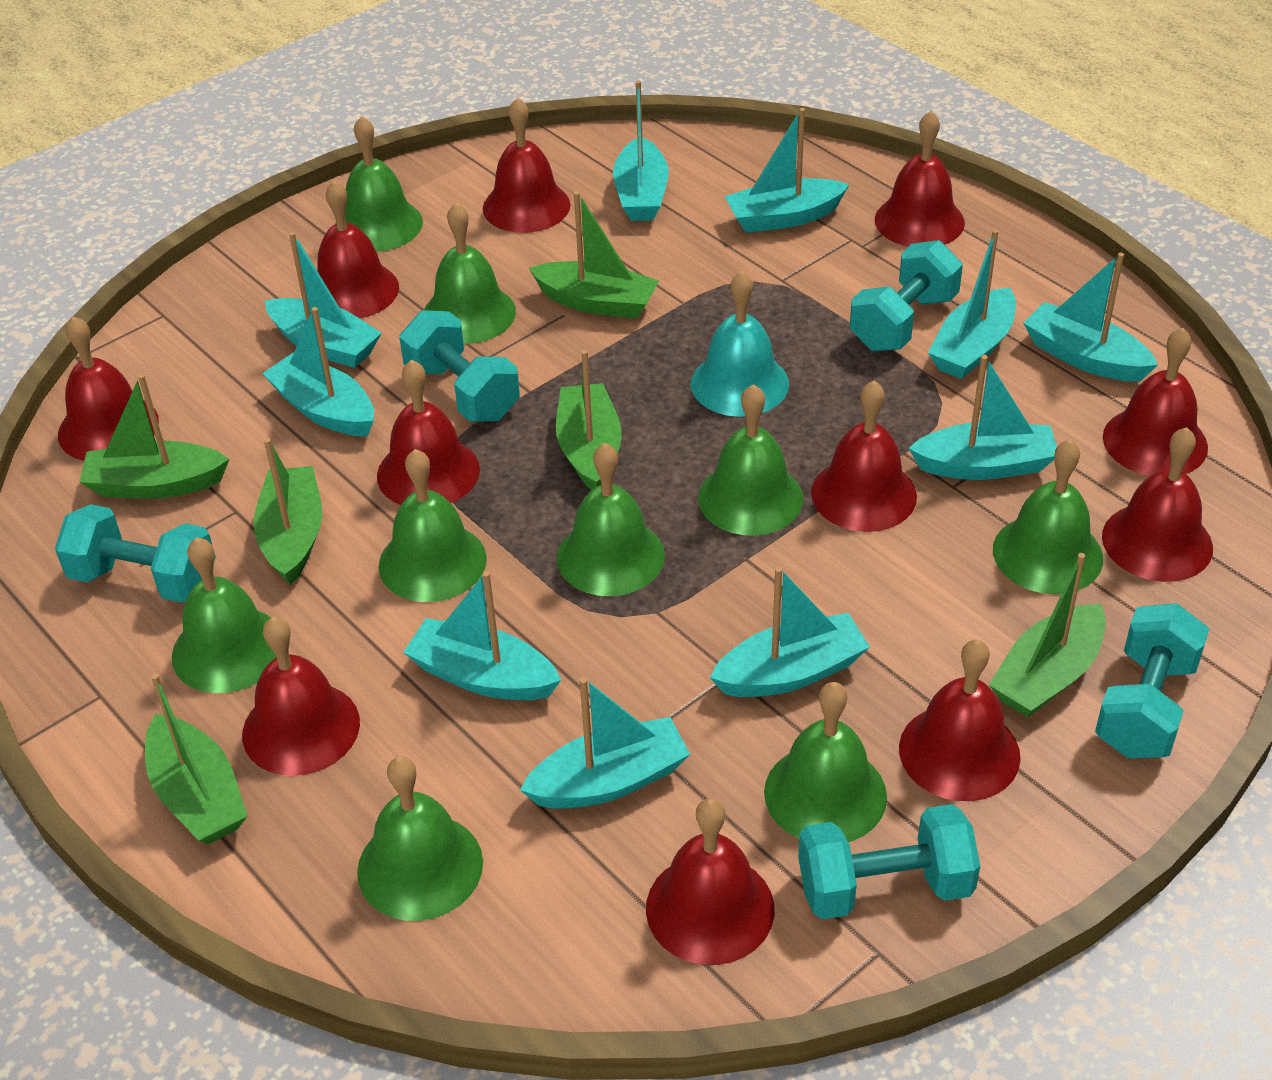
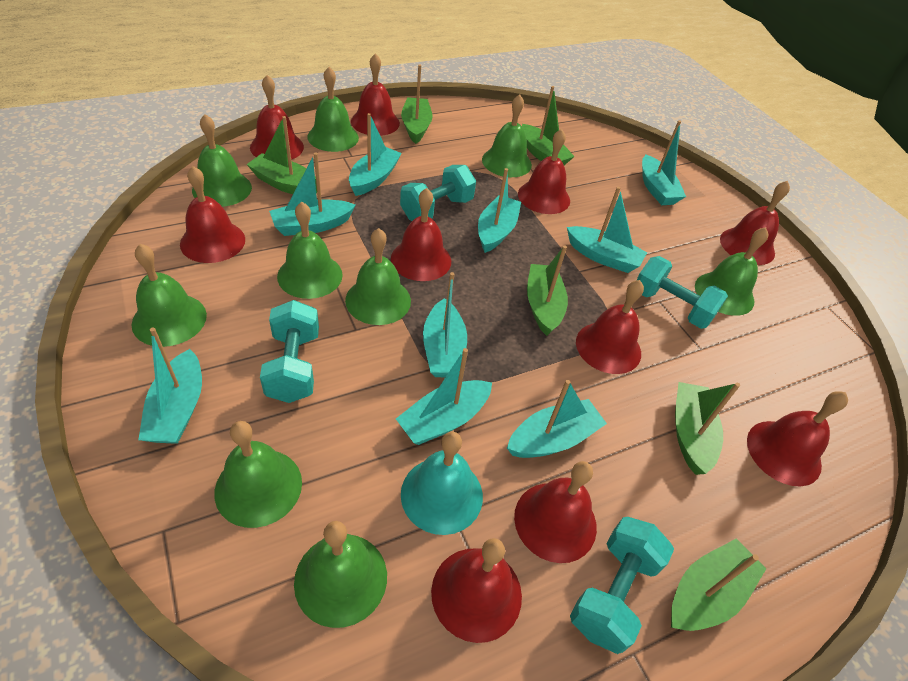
red bell: 11 -> 10
turquoise boat: 10 -> 9
turquoise dumbbell: 5 -> 4

